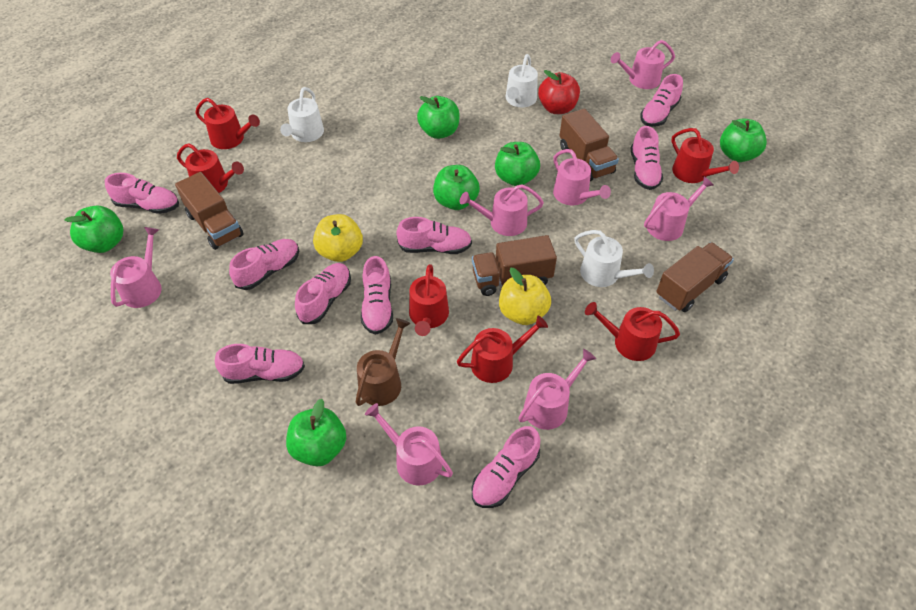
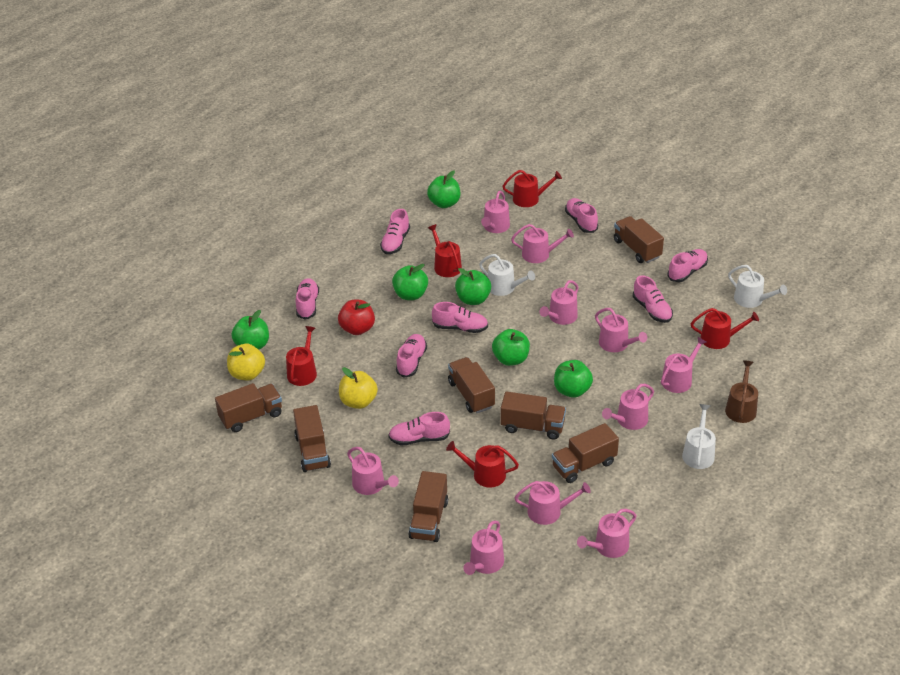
brown truck: 4 -> 7
pink shoe: 9 -> 8
pink watering can: 7 -> 10
red watering can: 6 -> 5

